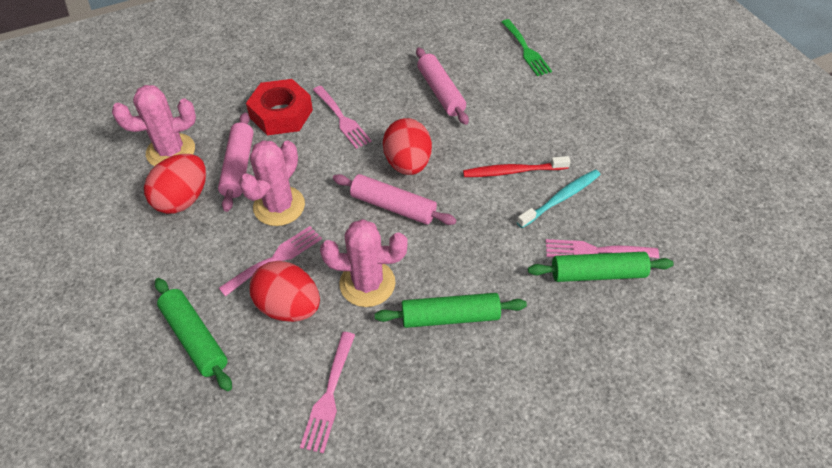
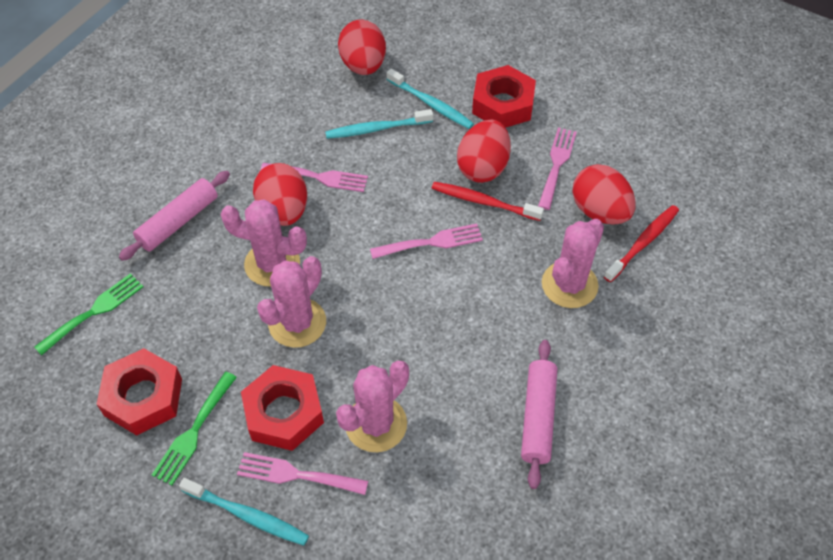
green fork: 1 -> 2
green rolling pin: 3 -> 0
pink cactus: 3 -> 4
pink rolling pin: 3 -> 2
red egg: 3 -> 4
red nut: 1 -> 3
red toothbrush: 1 -> 2
turquoise toothbrush: 1 -> 3

